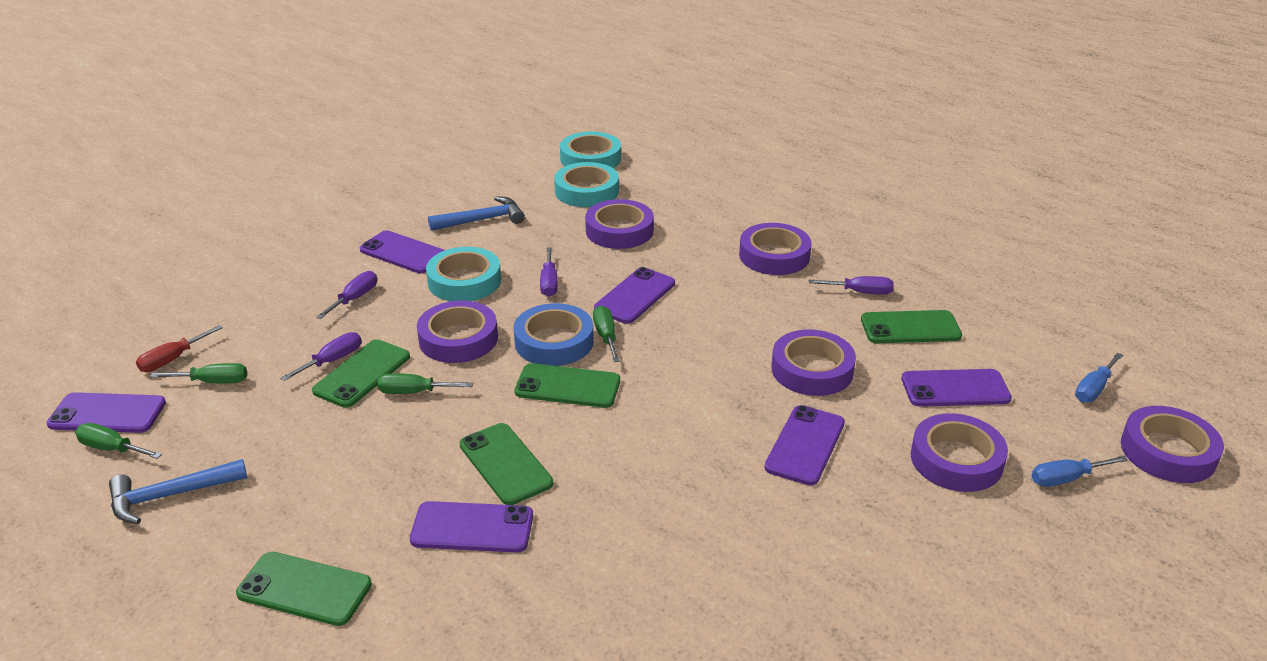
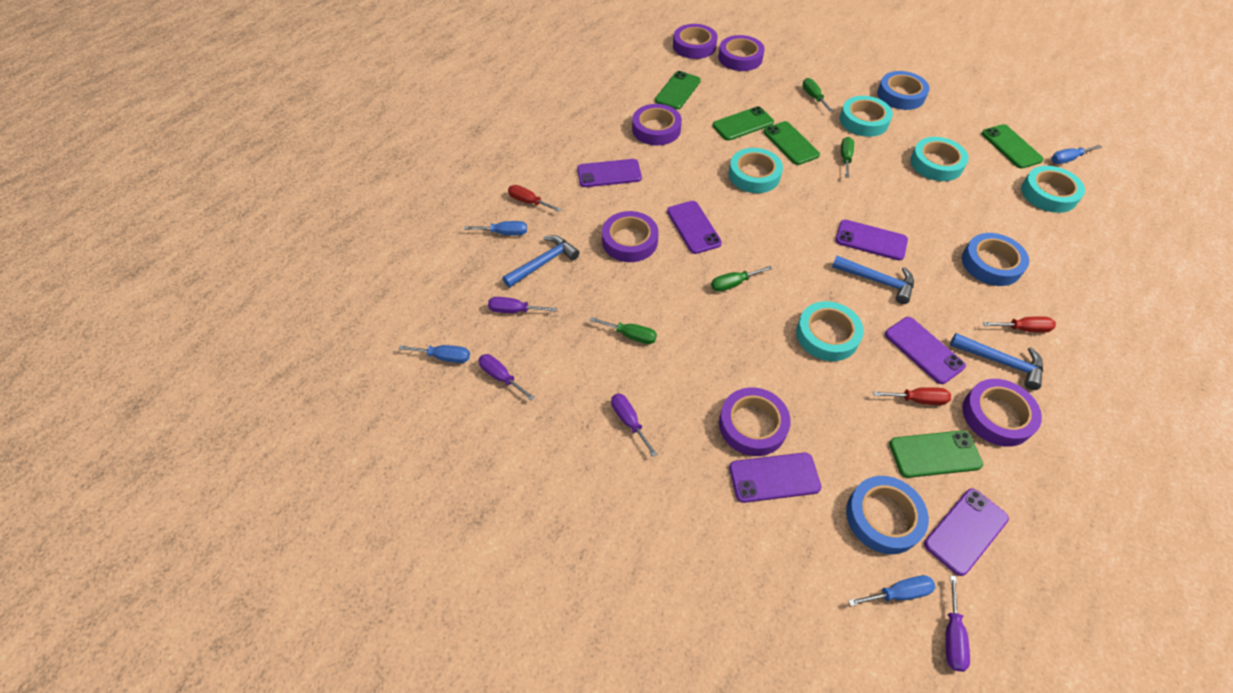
blue hammer: 2 -> 3
blue screwdriver: 2 -> 4
blue tape: 1 -> 3
red screwdriver: 1 -> 3
turquoise tape: 3 -> 5

